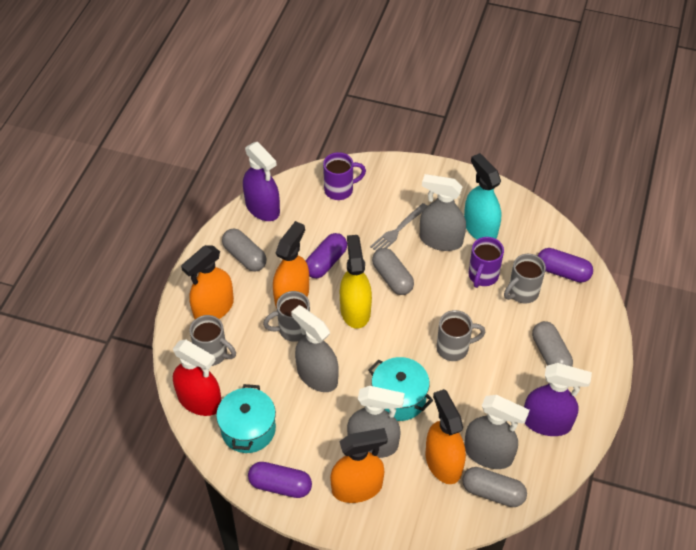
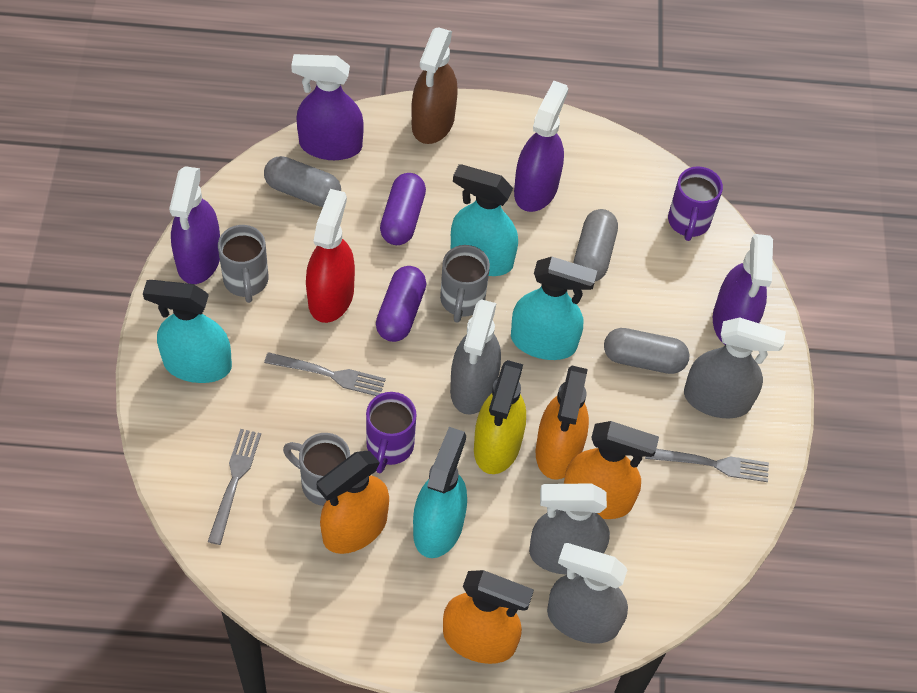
brown spray bottle: 0 -> 1
grey capsule: 4 -> 3
grey fork: 1 -> 3
grey mug: 4 -> 3
purple capsule: 3 -> 2
purple spray bottle: 2 -> 4
turquoise pot: 2 -> 0
turquoise spray bottle: 1 -> 4

